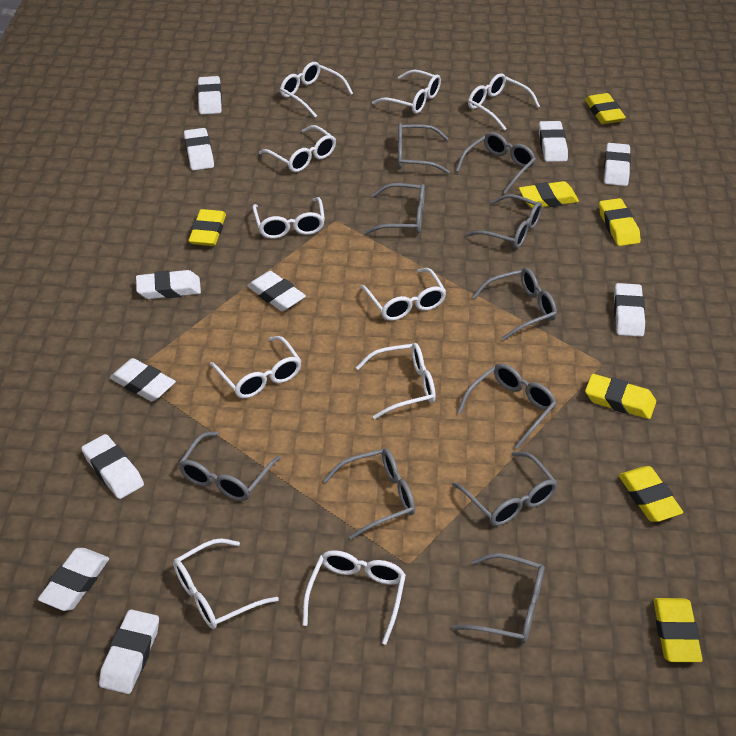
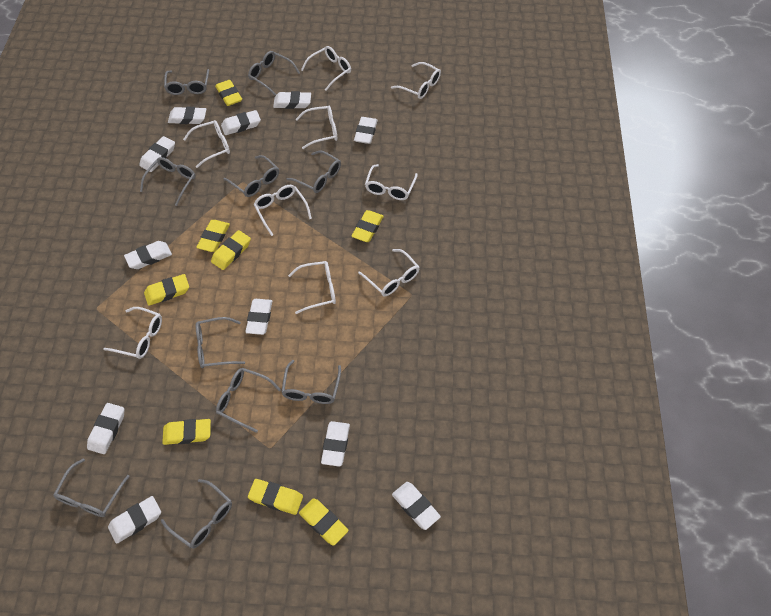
white glasses: 10 -> 9
yellow eraser: 7 -> 8

